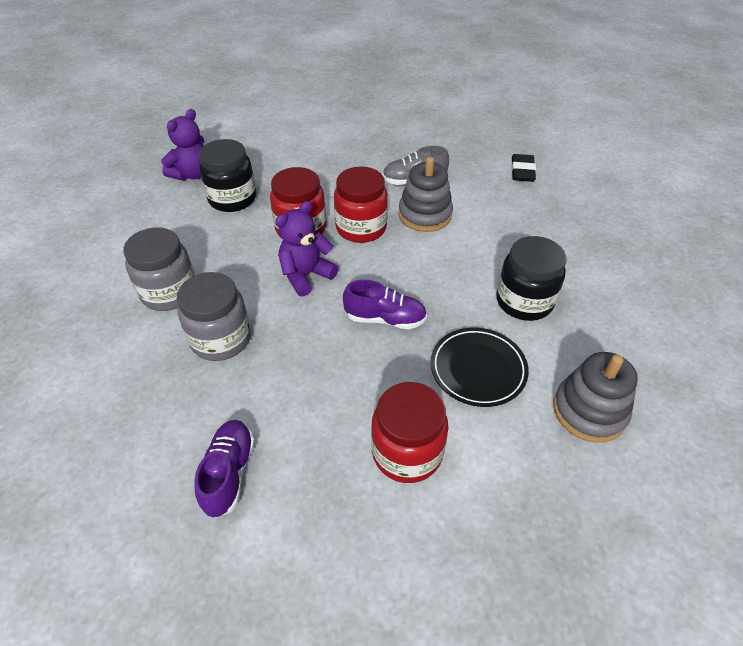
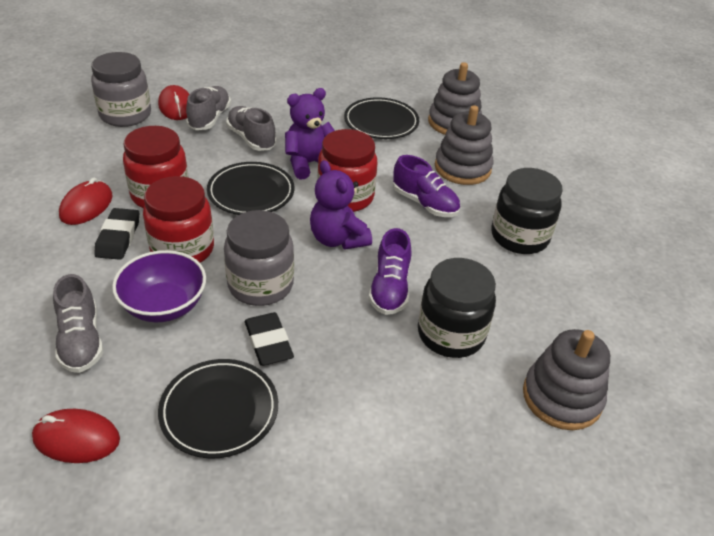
black eraser: 1 -> 2
black plate: 1 -> 3
grey shoe: 1 -> 3
grey stacking toy: 2 -> 3
purple bowl: 0 -> 1
red mouse: 0 -> 3

